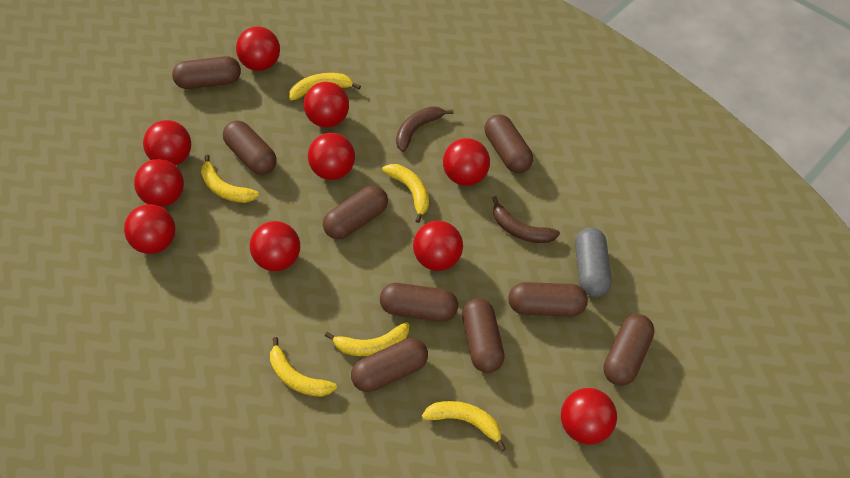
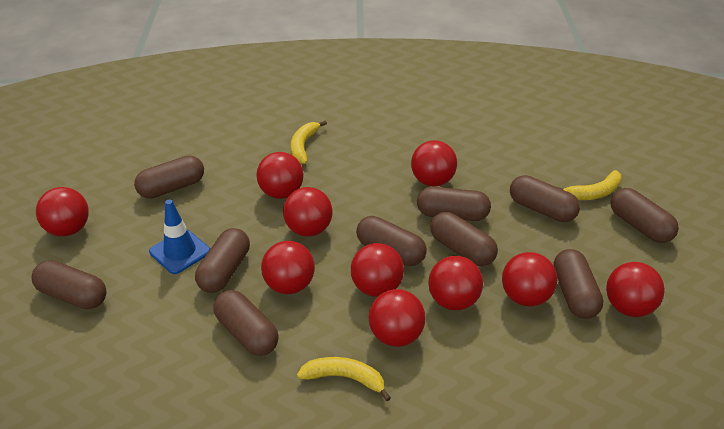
blue traffic cone: 0 -> 1
brown banana: 2 -> 0
brown capsule: 9 -> 10
grey capsule: 1 -> 0
yellow banana: 6 -> 3

